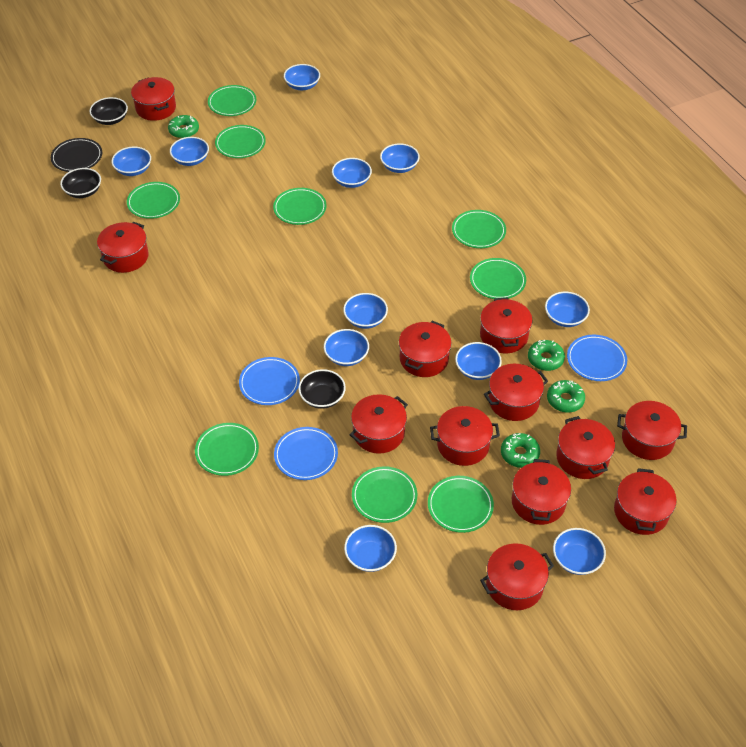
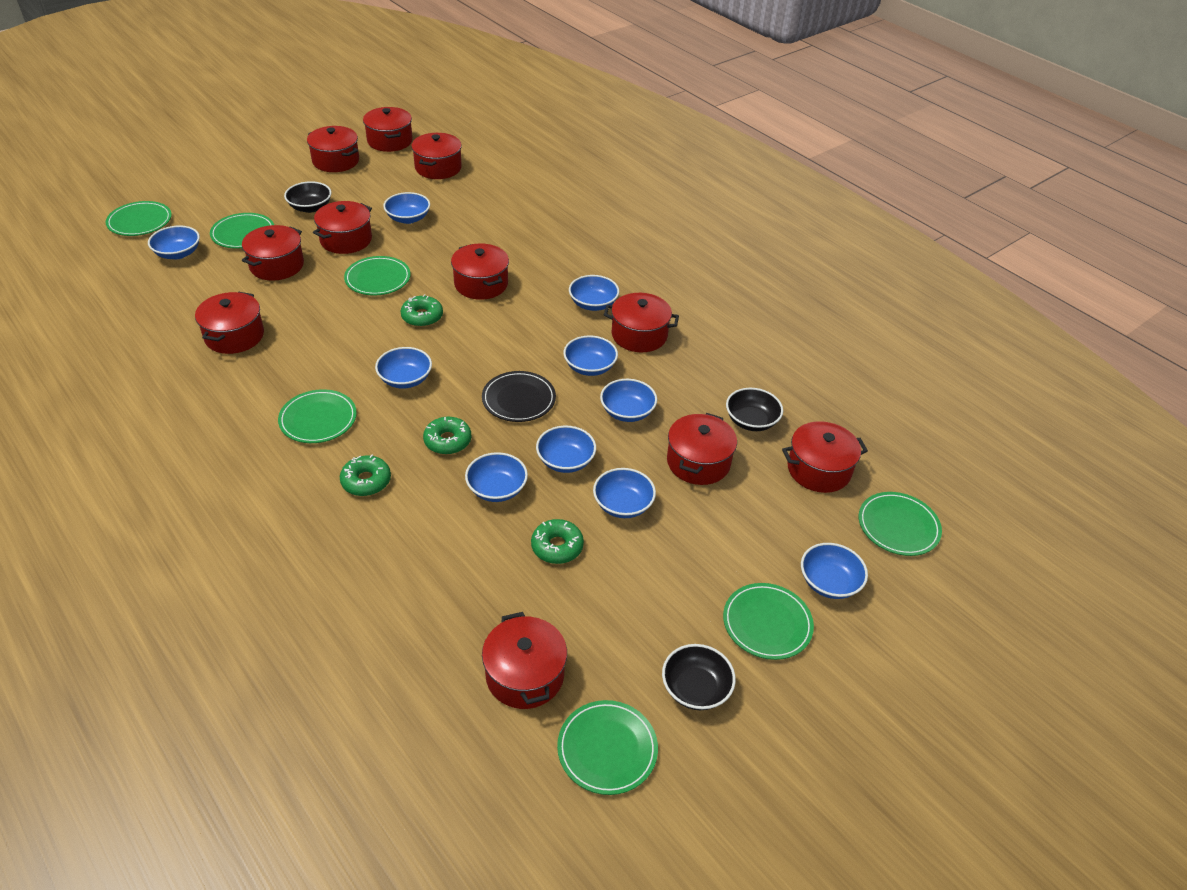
blue bowl: 11 -> 10
blue plate: 3 -> 0
green plate: 9 -> 7
red pot: 12 -> 11

